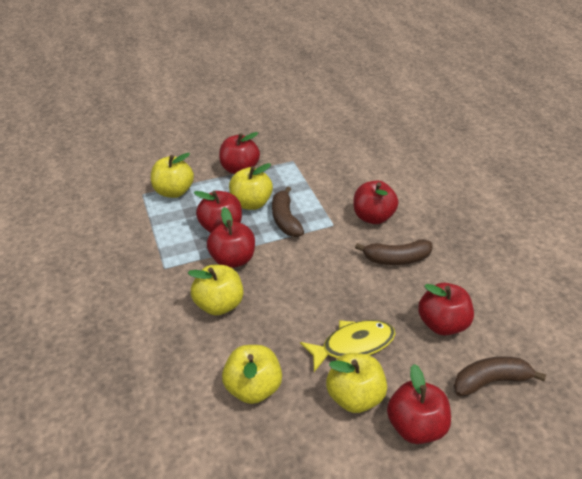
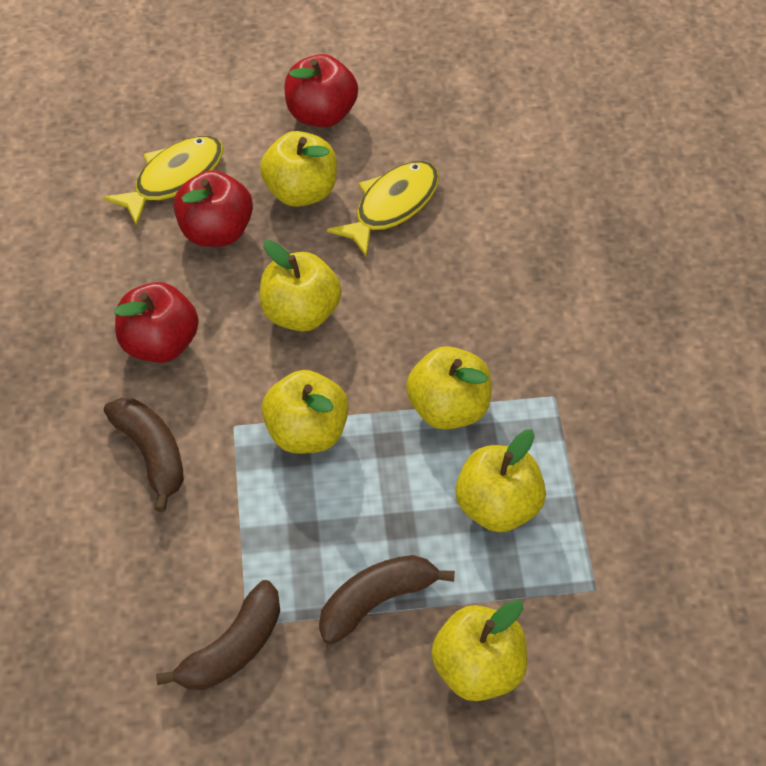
red apple: 6 -> 3
yellow apple: 5 -> 6
yellow fish: 1 -> 2

